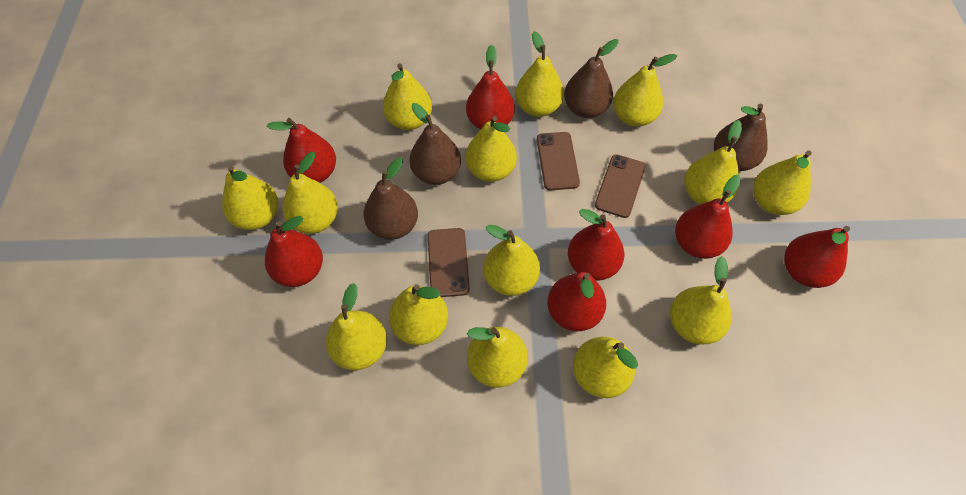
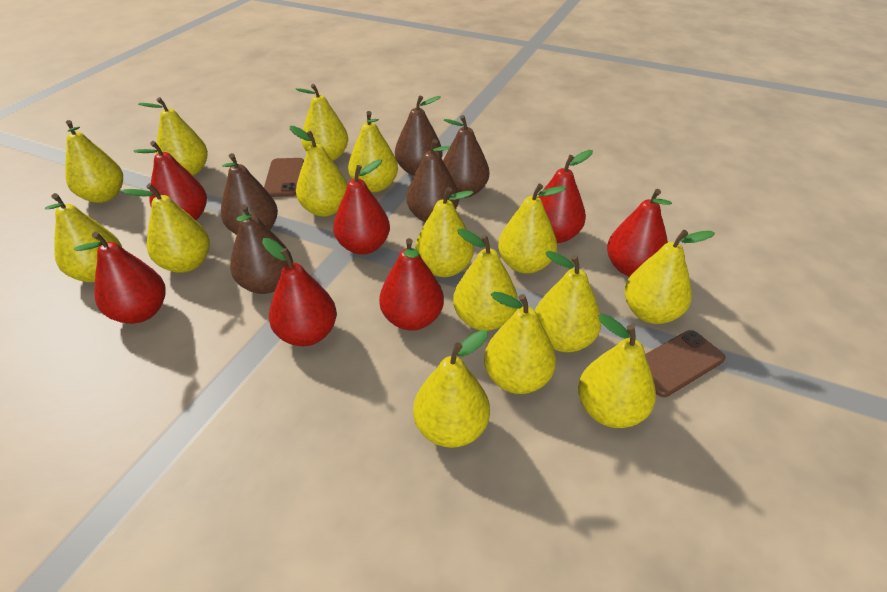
brown pear: 4 -> 5
brown phone: 3 -> 2
yellow pear: 14 -> 15

